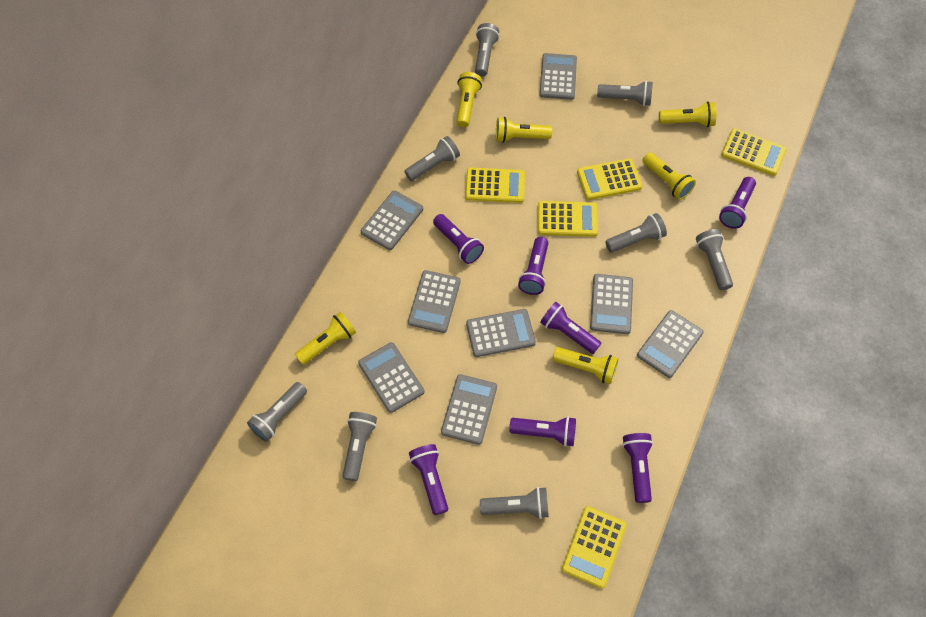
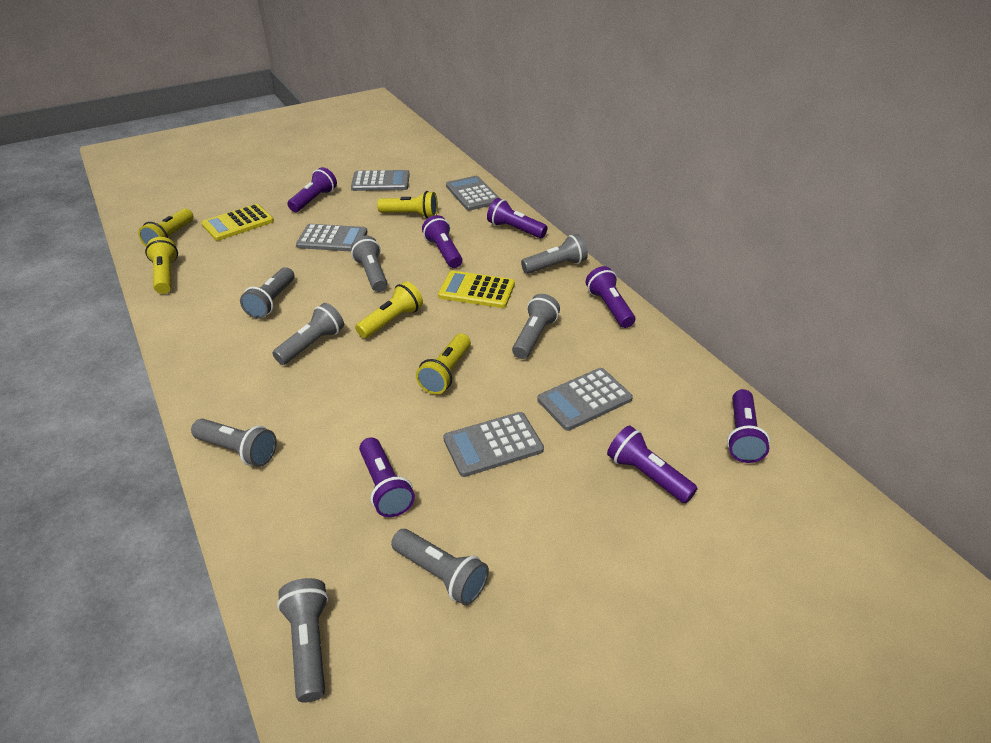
grey calculator: 8 -> 5
yellow calculator: 5 -> 2
yellow flashlight: 6 -> 5

